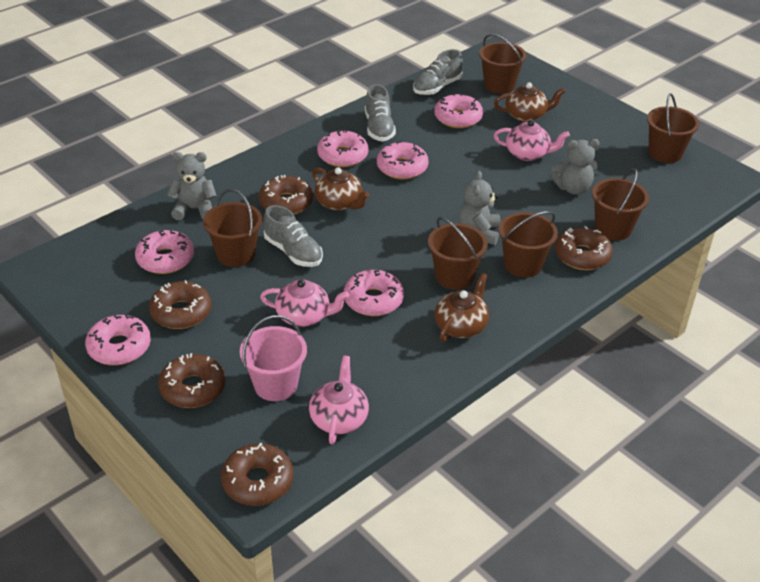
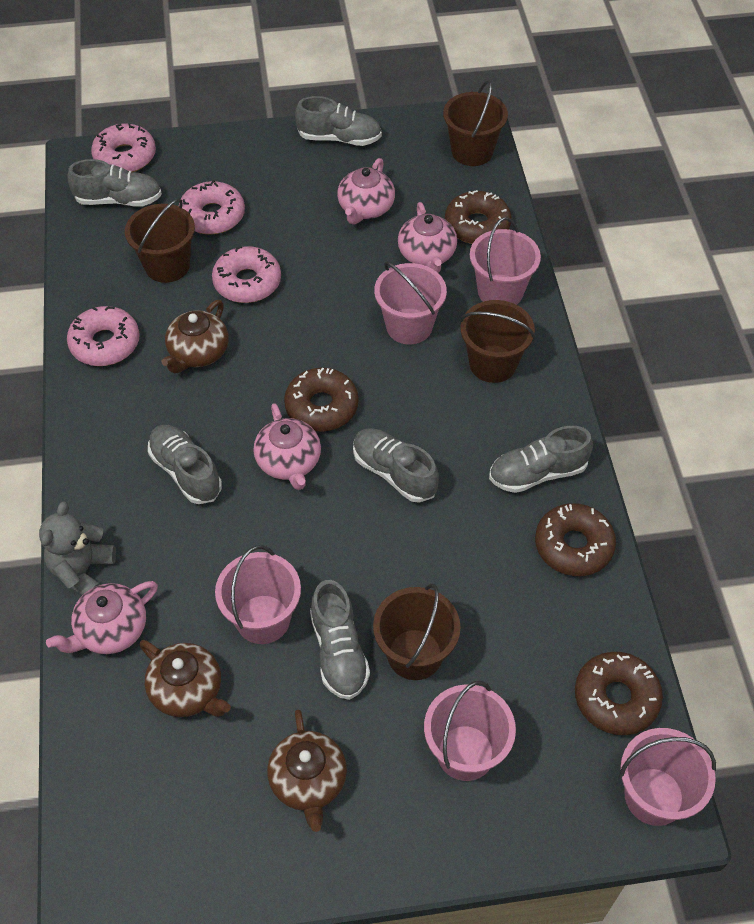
brown bucket: 6 -> 4
brown donut: 5 -> 4
grey shoe: 3 -> 6
grey teddy bear: 3 -> 1
pink bucket: 1 -> 5
pink donut: 6 -> 4
pink teapot: 3 -> 4

